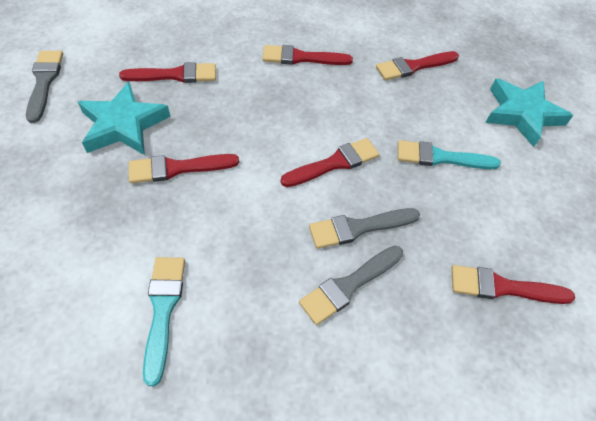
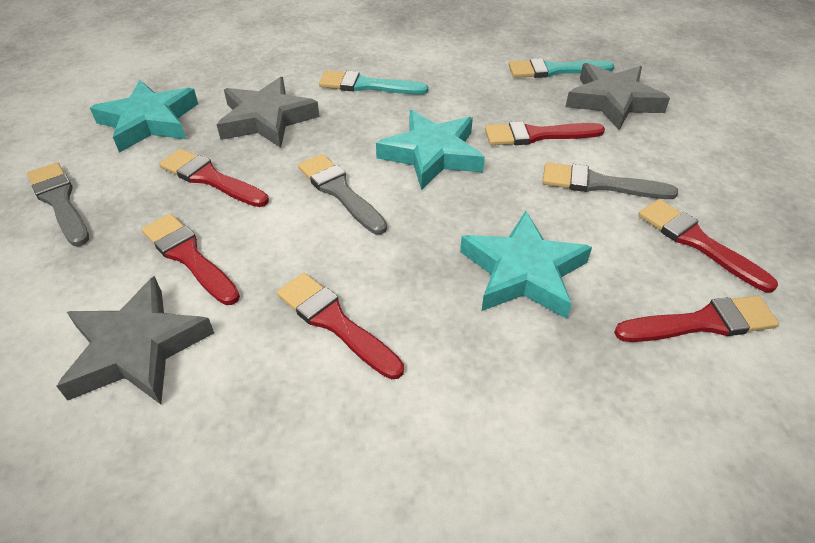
grey star: 0 -> 3
turquoise star: 2 -> 3

